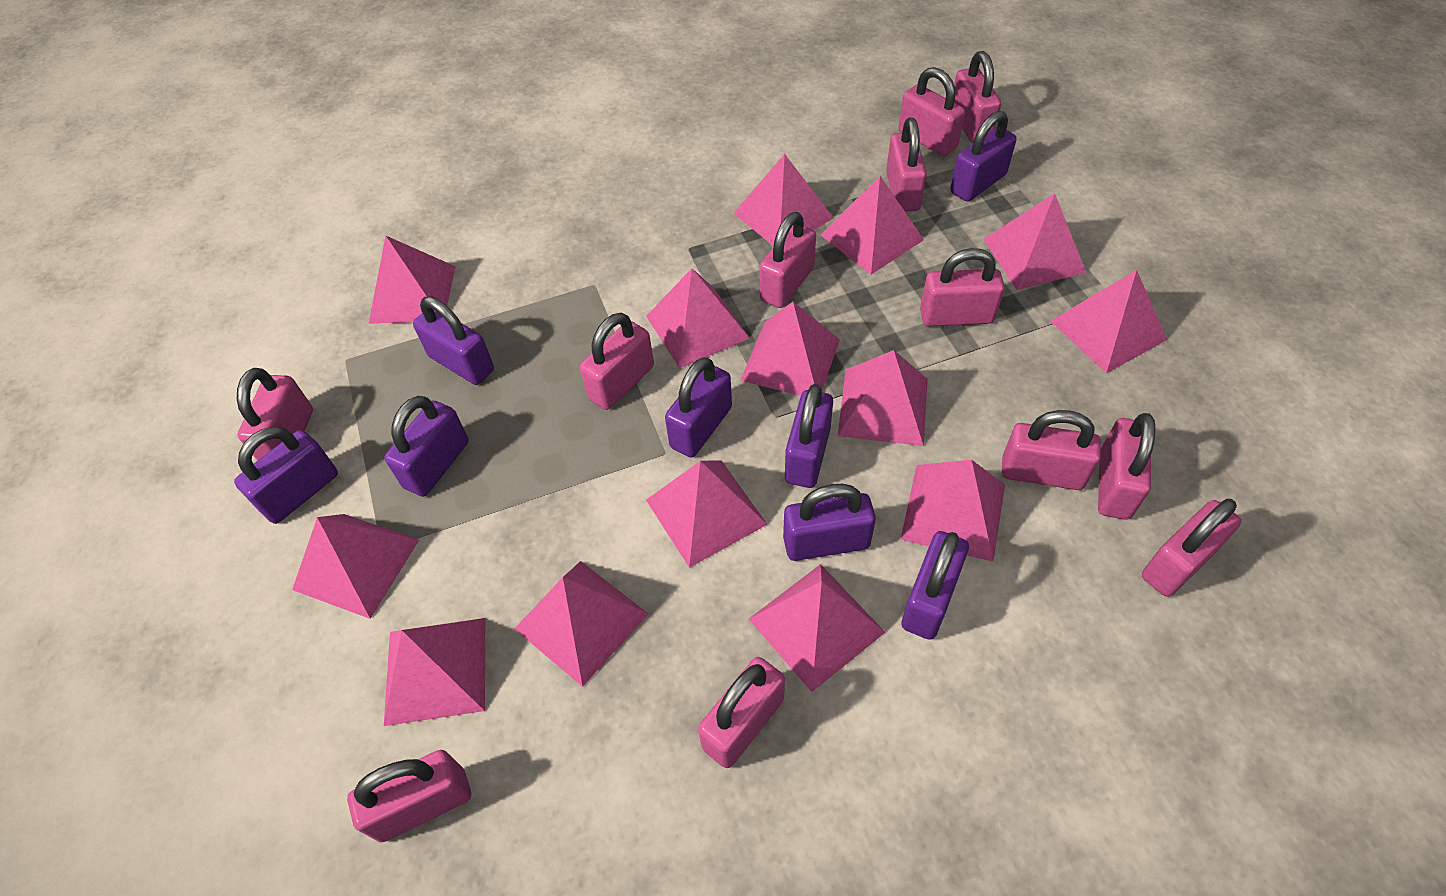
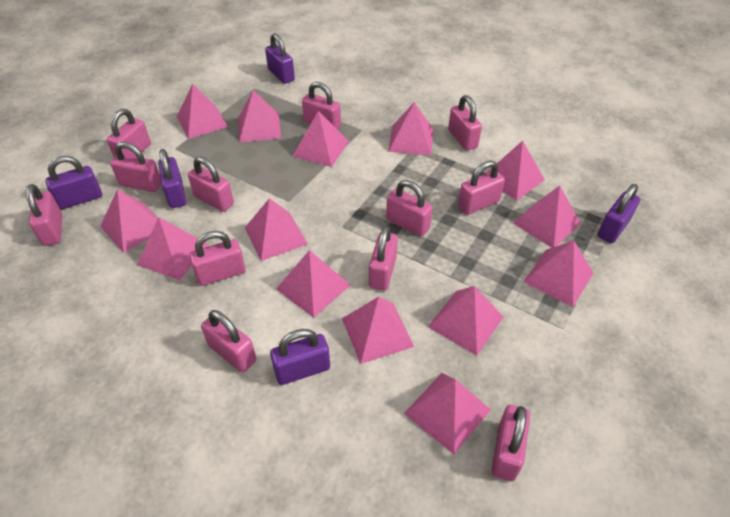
purple padlock: 8 -> 5

